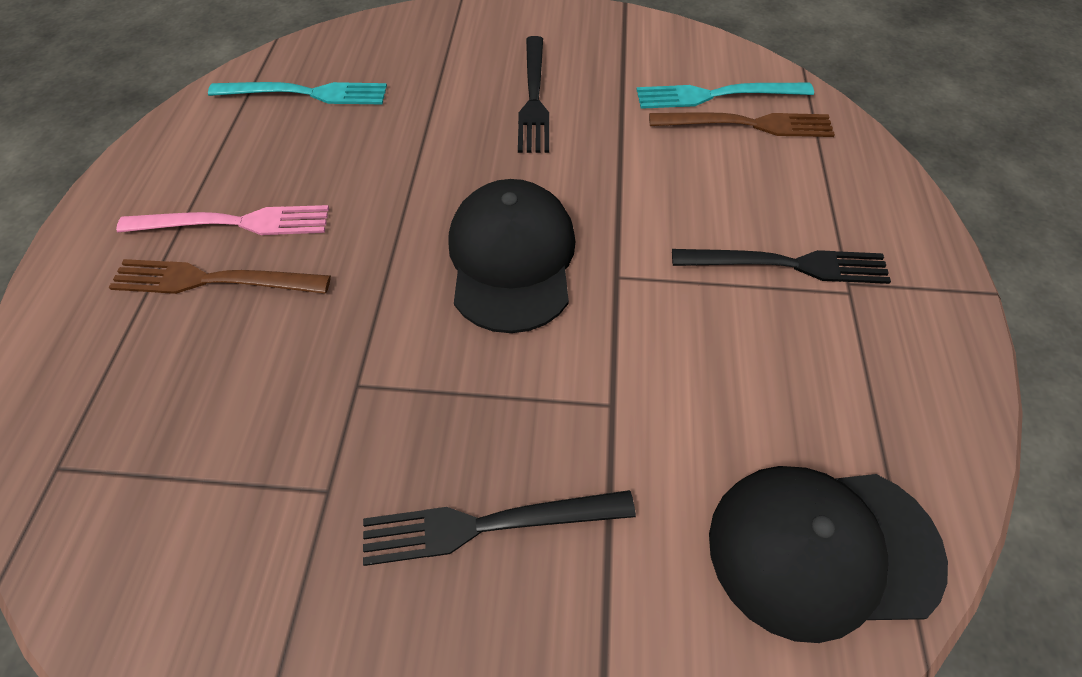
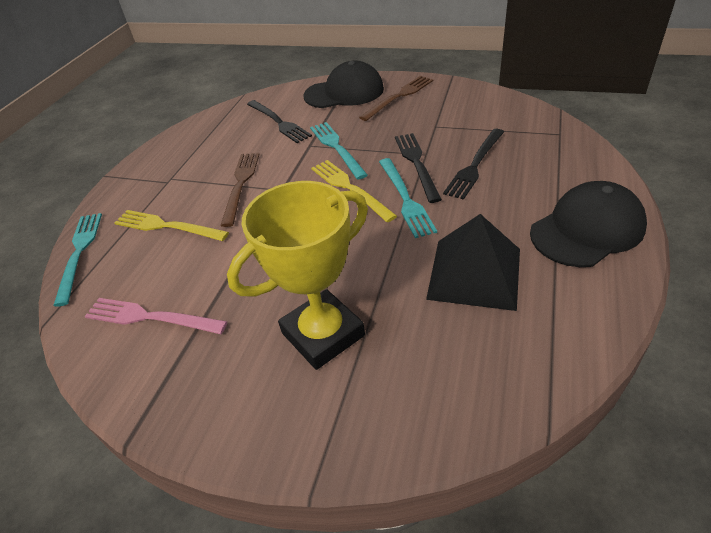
black pyramid: 0 -> 1
turquoise fork: 2 -> 3
yellow fork: 0 -> 2
yellow trophy: 0 -> 1

